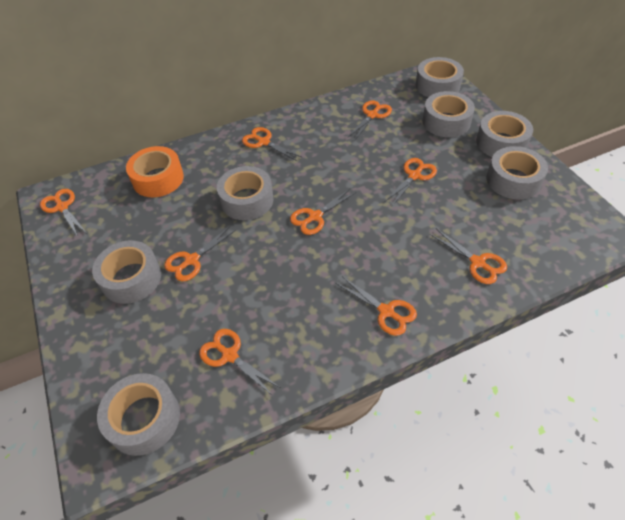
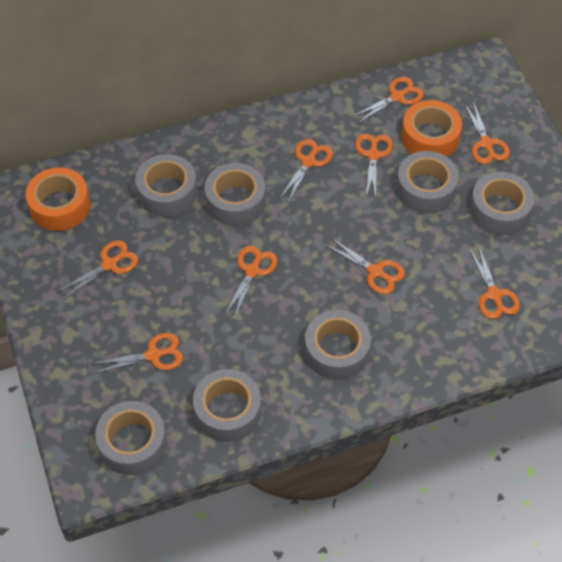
orange tape: 1 -> 2

